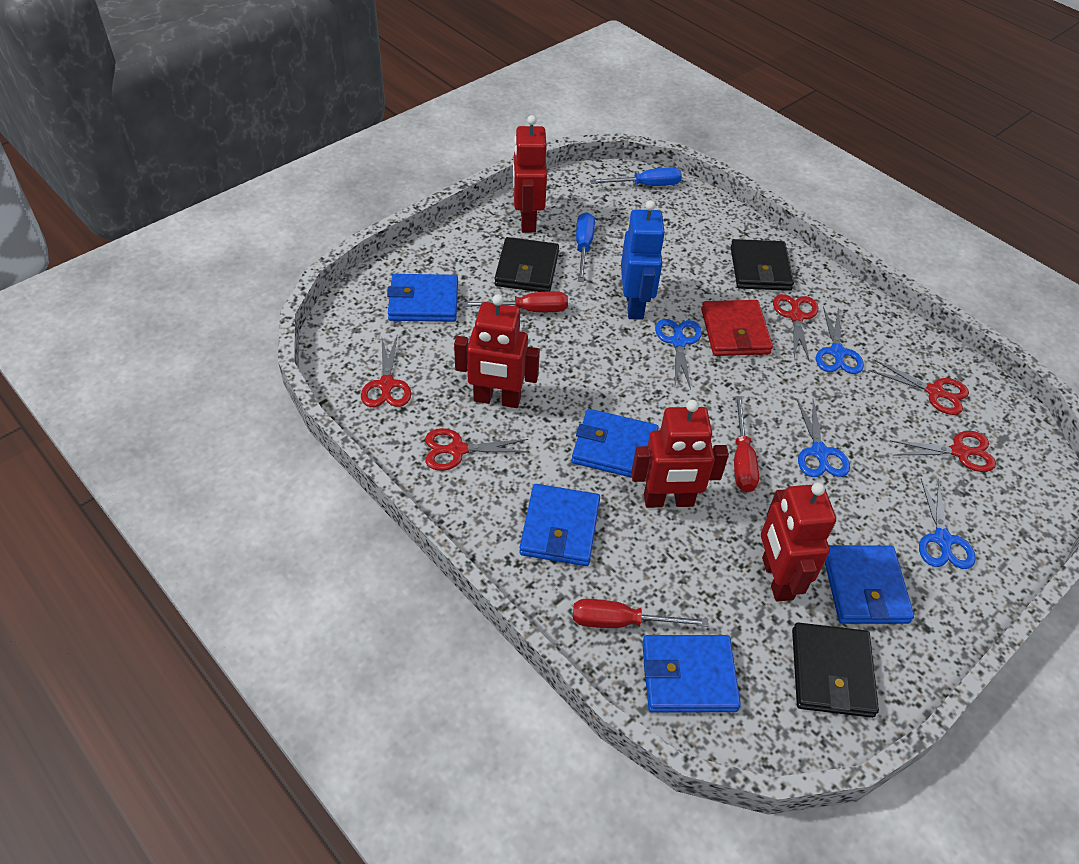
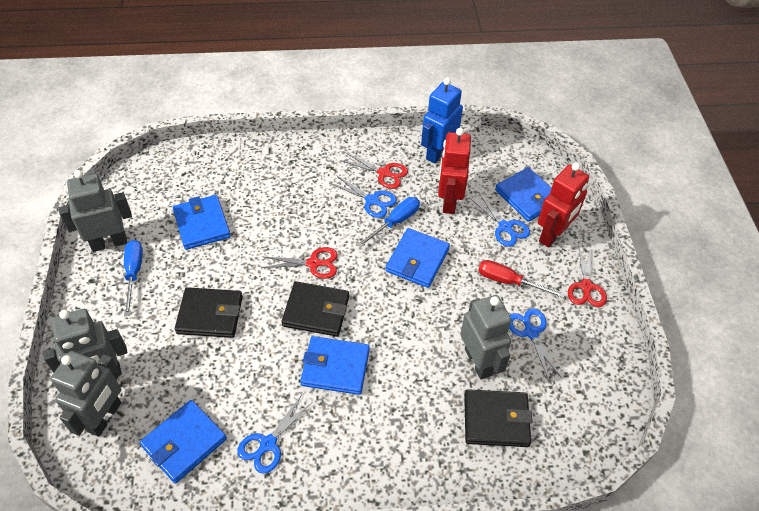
grey robot: 0 -> 4
red robot: 4 -> 2
red scissors: 5 -> 3
red screwdriver: 3 -> 1
red wallet: 1 -> 0

